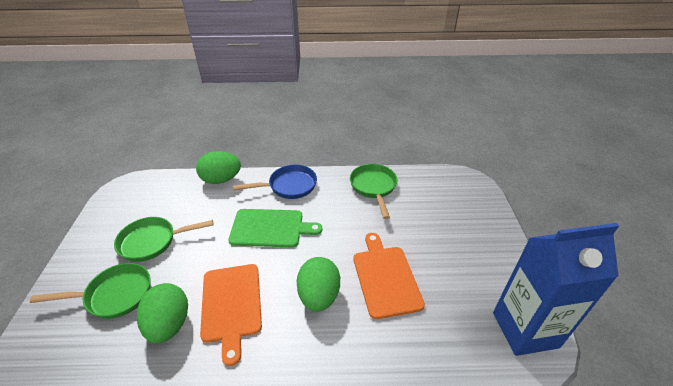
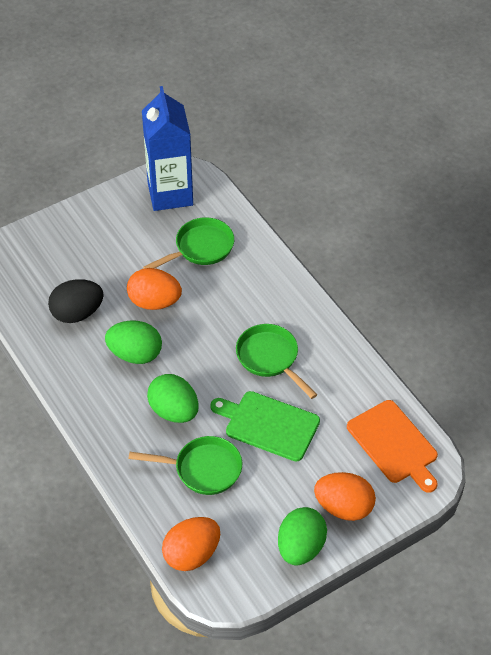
black egg: 0 -> 1
blue pan: 1 -> 0
orange cutting board: 2 -> 1
orange egg: 0 -> 3

